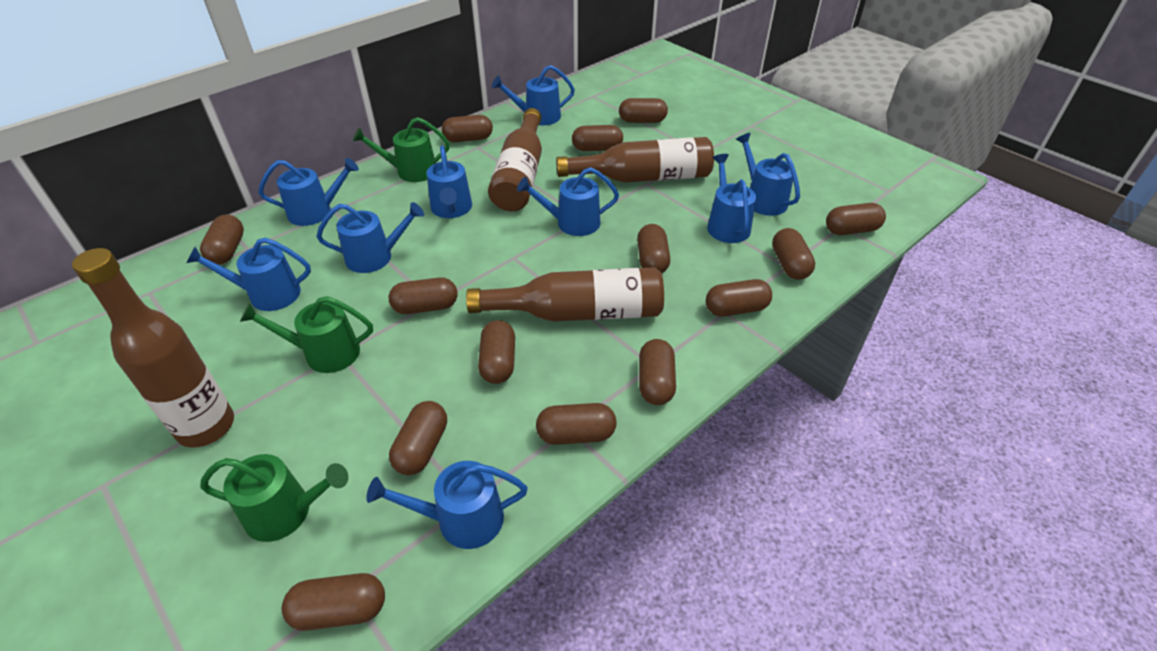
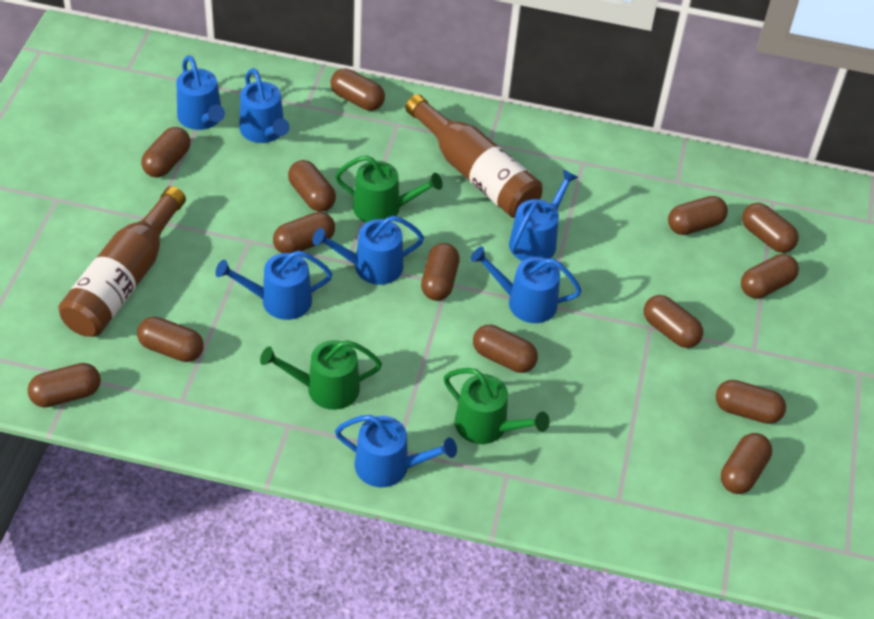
blue watering can: 9 -> 7
brown bottle: 4 -> 2

